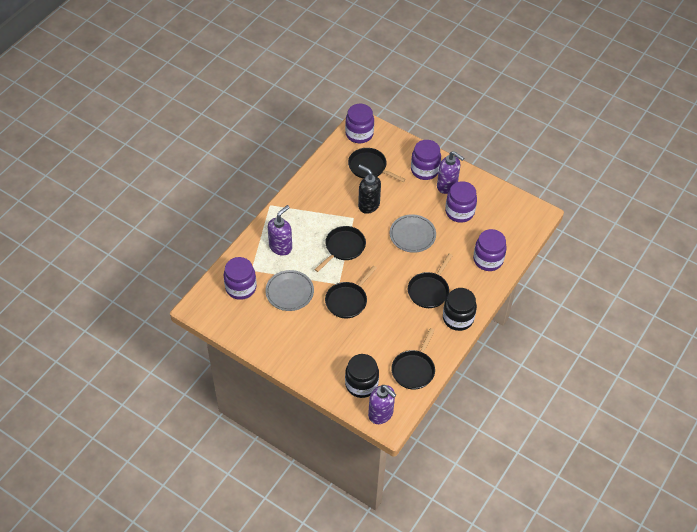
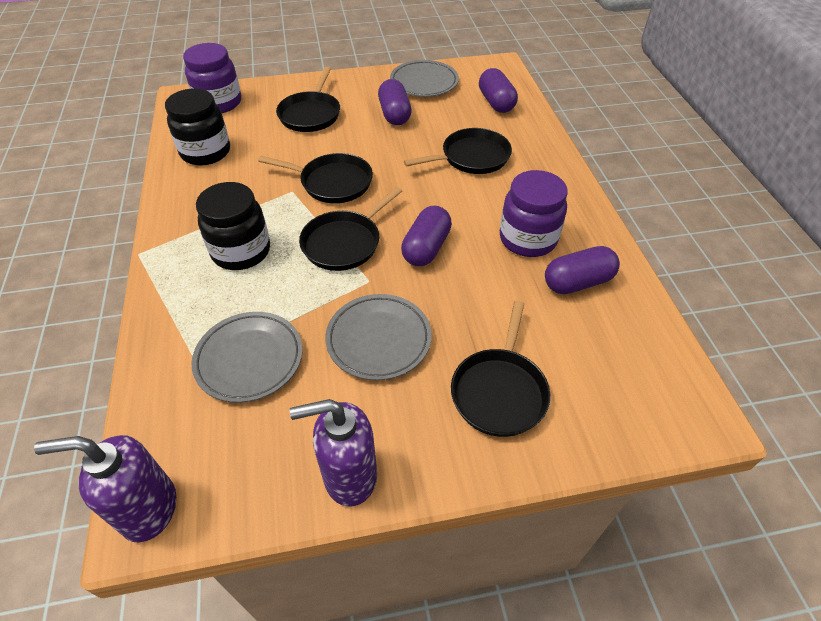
black soap dispenser: 1 -> 0
grey plate: 2 -> 3
purple capsule: 0 -> 4
purple jar: 5 -> 2
purple soap dispenser: 3 -> 2

